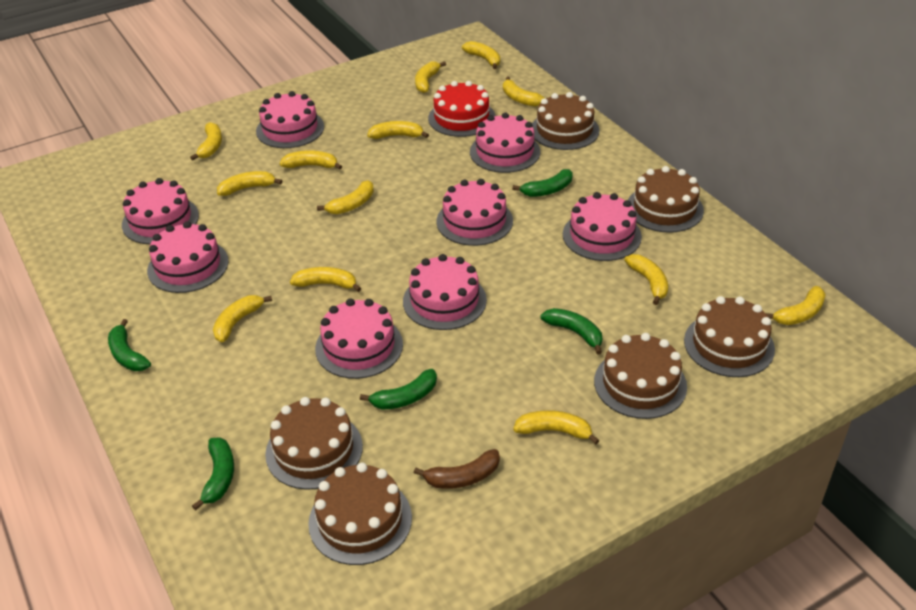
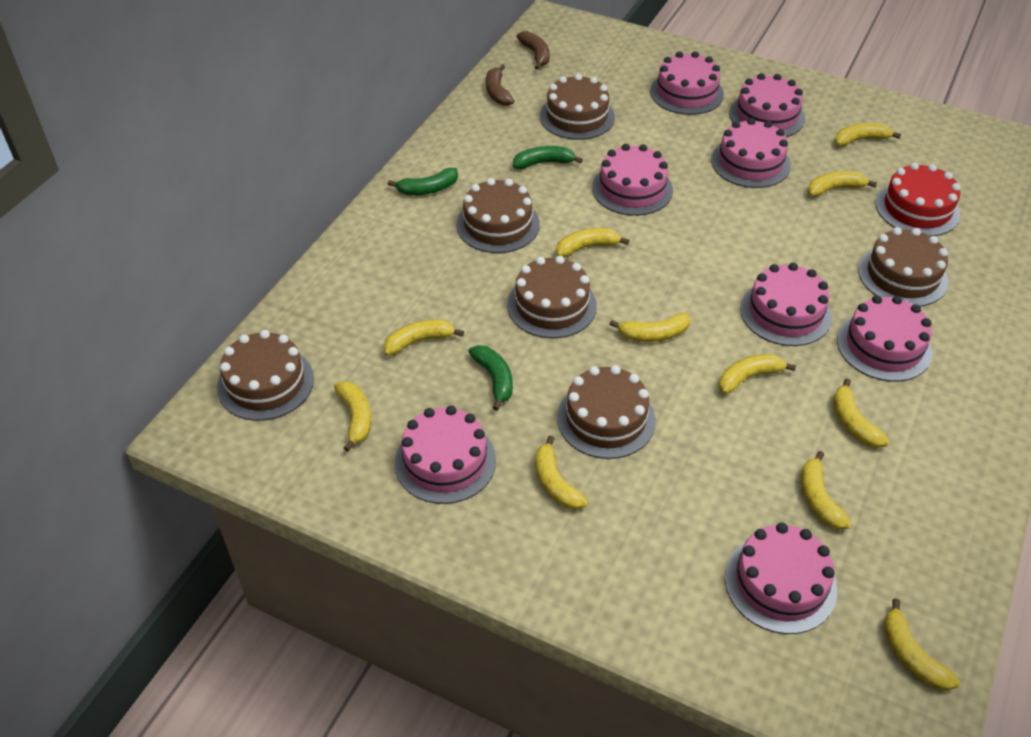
brown banana: 1 -> 2
green banana: 5 -> 3
yellow banana: 13 -> 11

